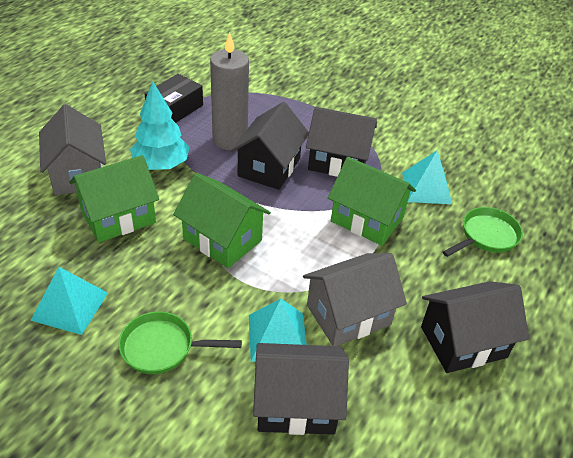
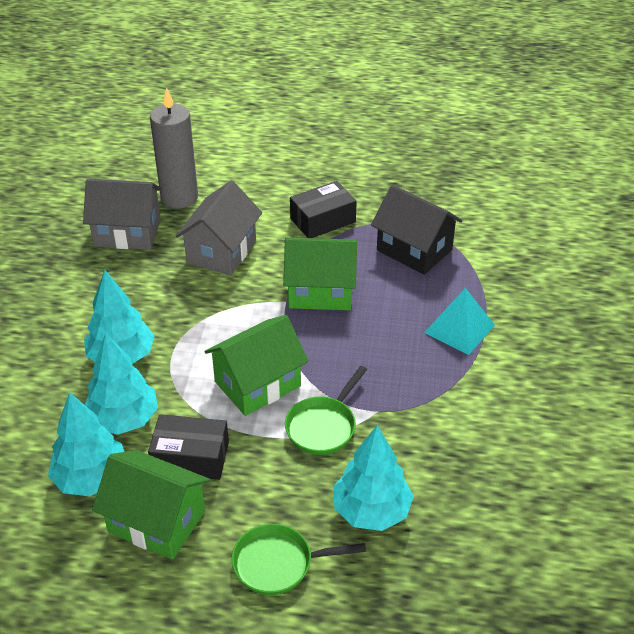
black box: 1 -> 2
black house: 4 -> 1
turquoise pyramid: 3 -> 1
turquoise tree: 1 -> 4

